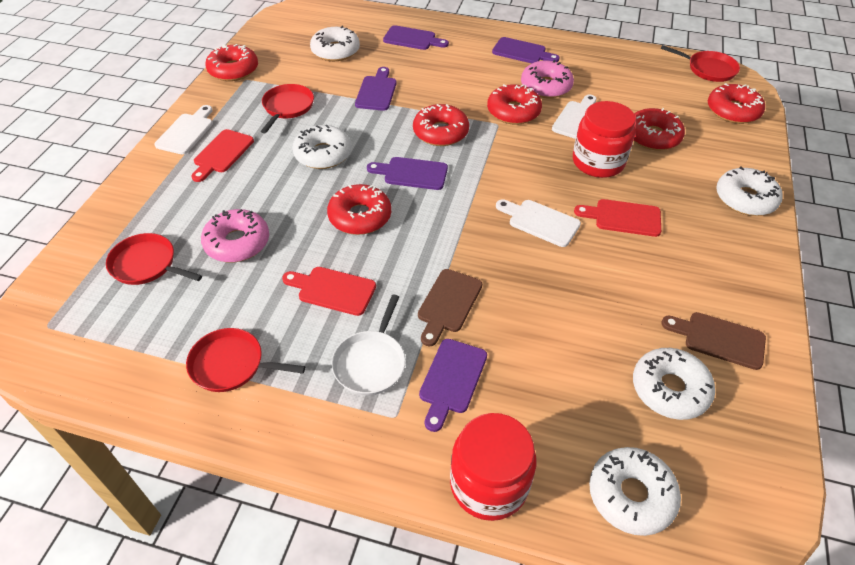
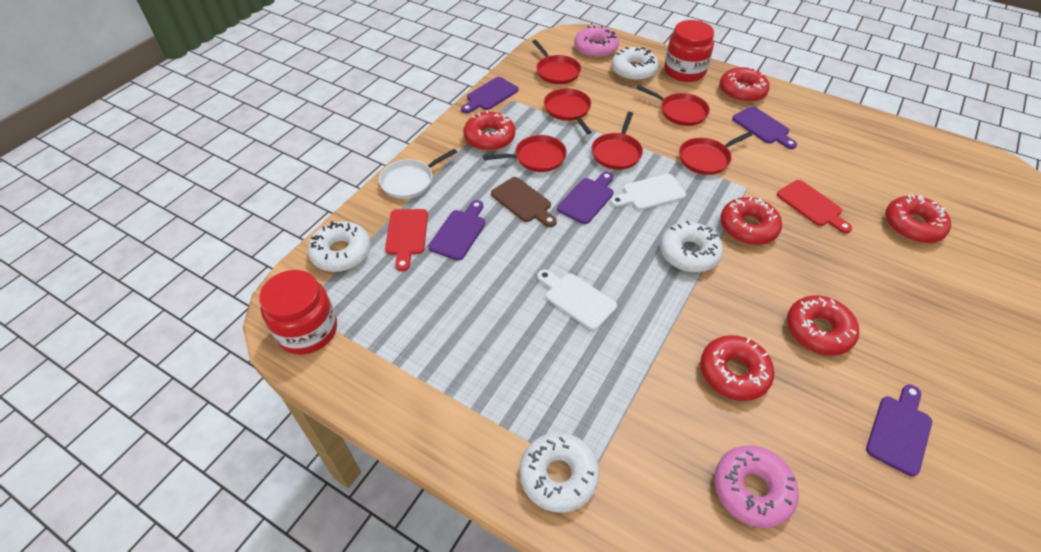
brown cutting board: 2 -> 1
red cutting board: 3 -> 2
red pan: 4 -> 6
white cutting board: 3 -> 2
white donut: 5 -> 4

